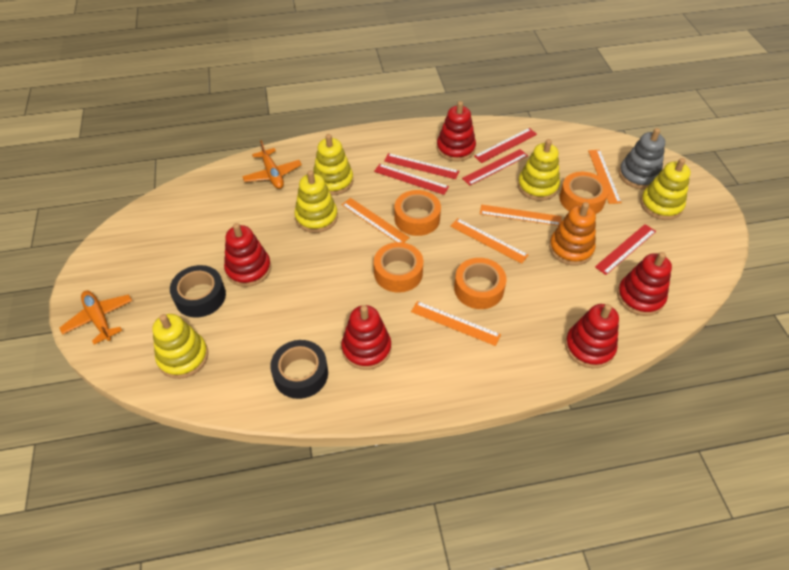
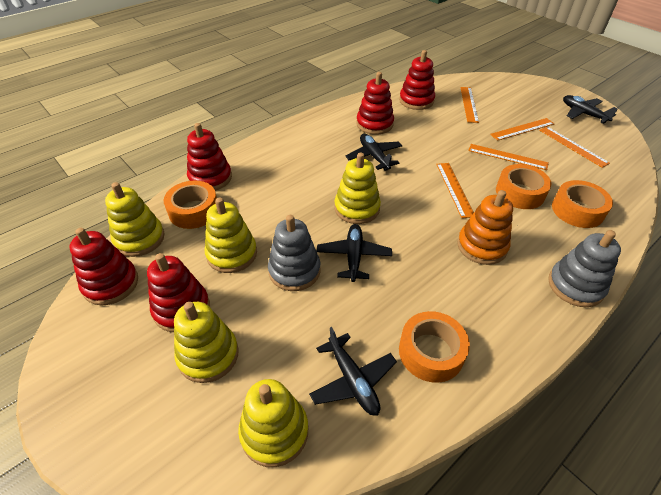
black plane: 0 -> 4
black tape: 2 -> 0
grey stacking toy: 1 -> 2
orange plane: 2 -> 0
red ruler: 5 -> 0

